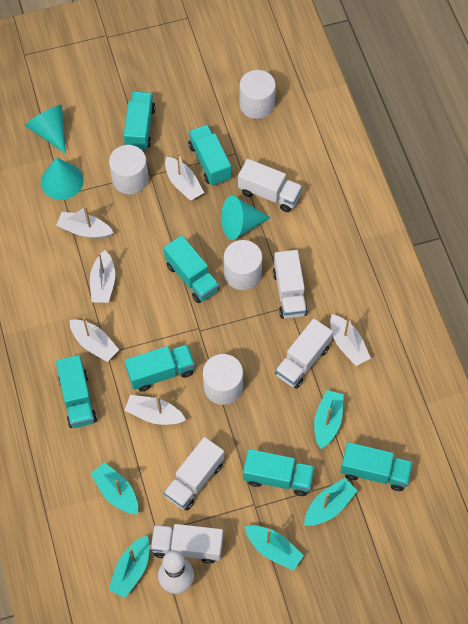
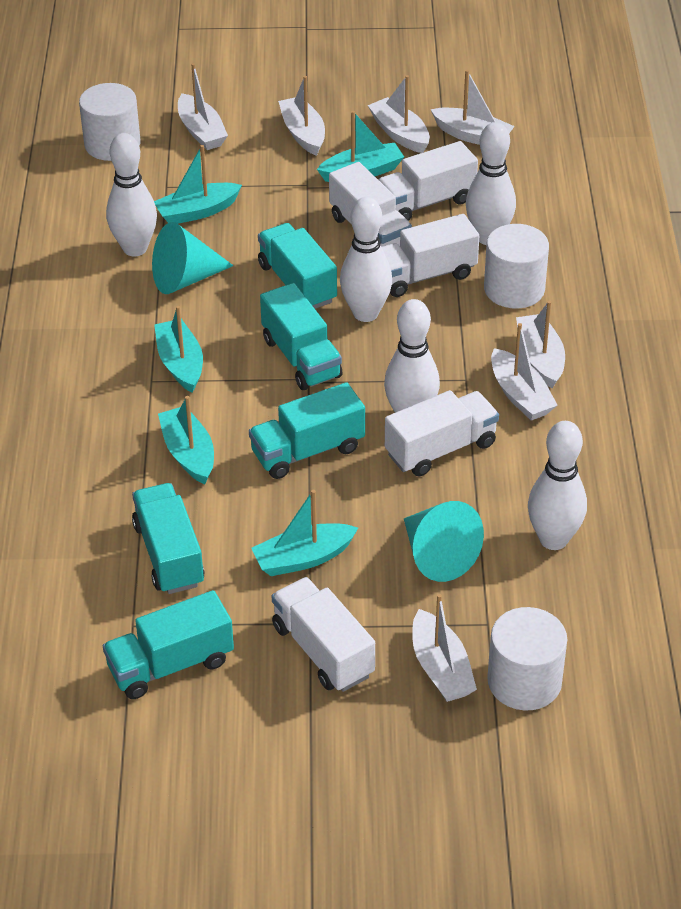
turquoise cone: 3 -> 2
turquoise truck: 7 -> 5
white boat: 6 -> 7
white bowling pin: 1 -> 5
white cylinder: 4 -> 3

